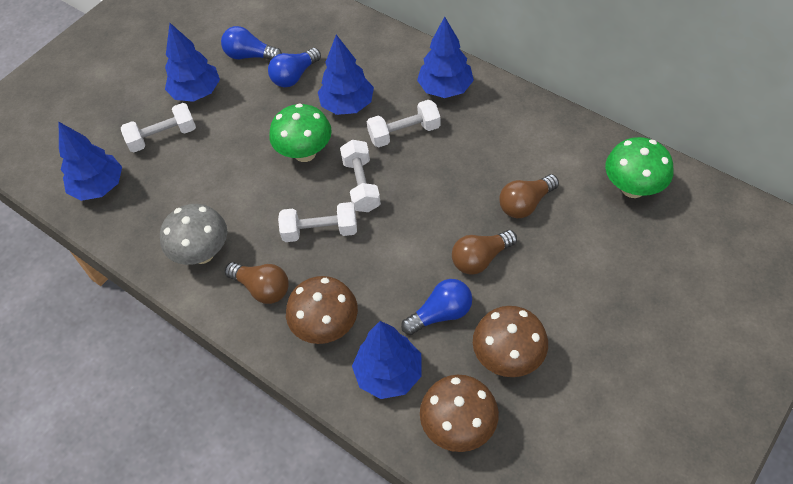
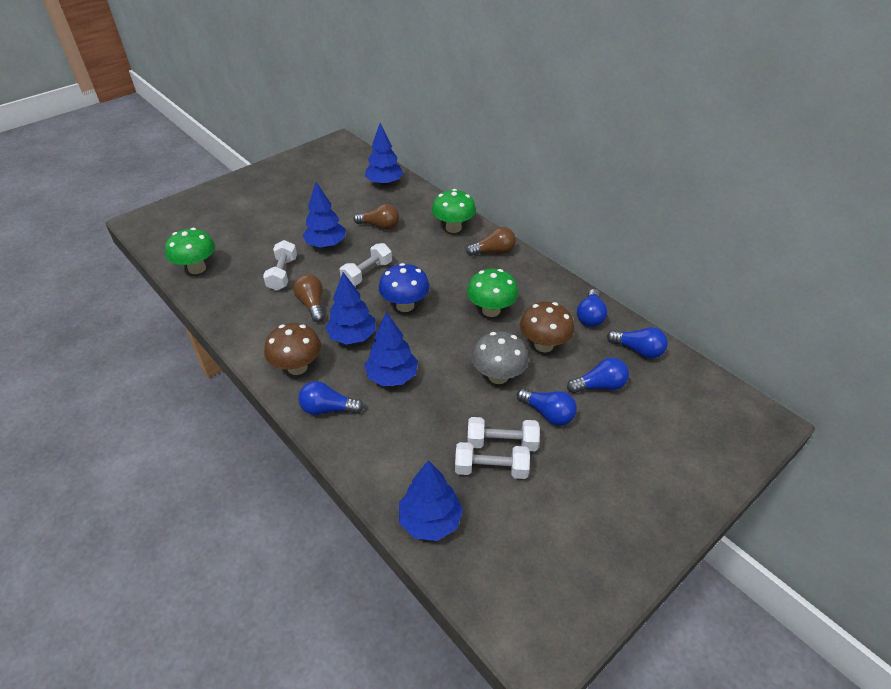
blue light bulb: 3 -> 5
blue mushroom: 0 -> 1
brown mushroom: 3 -> 2
green mushroom: 2 -> 3

